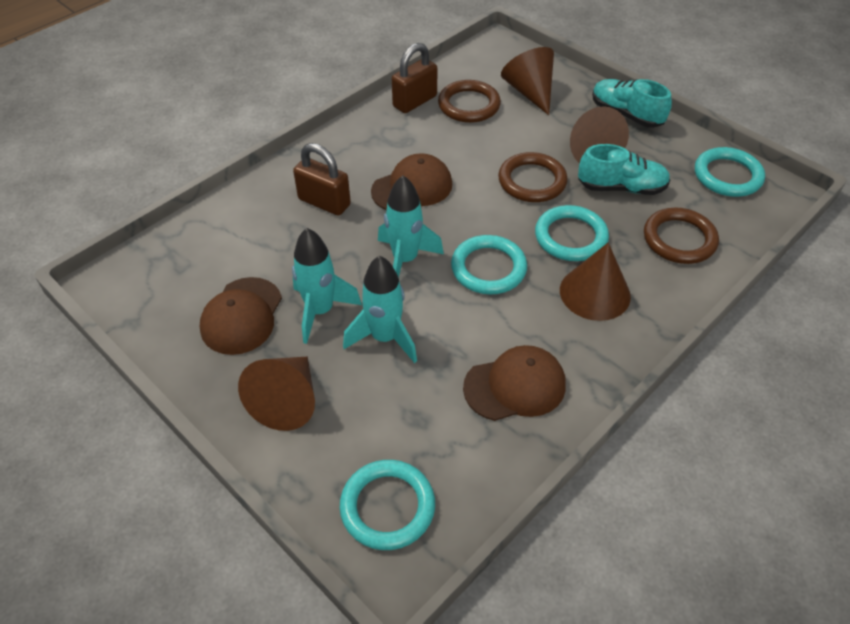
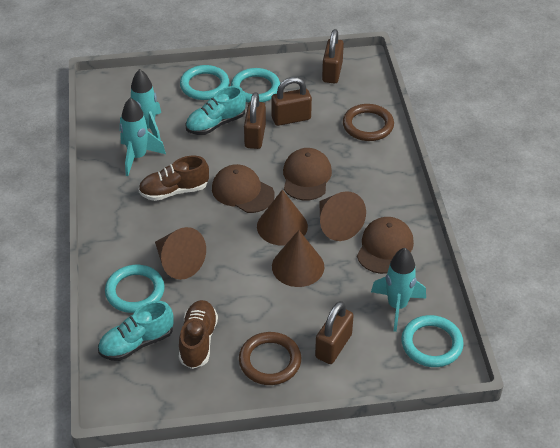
brown padlock: 2 -> 4
brown ring: 3 -> 2
brown shoe: 0 -> 2

